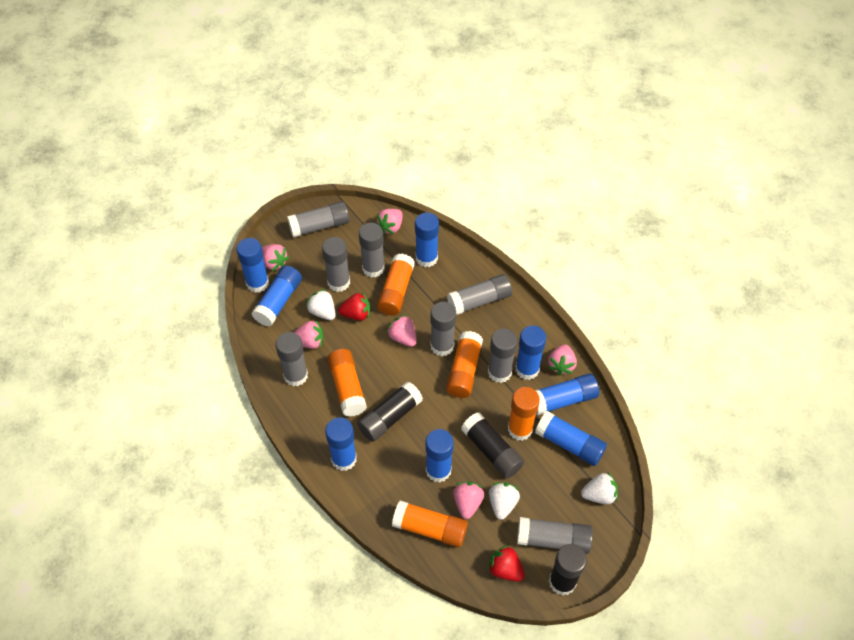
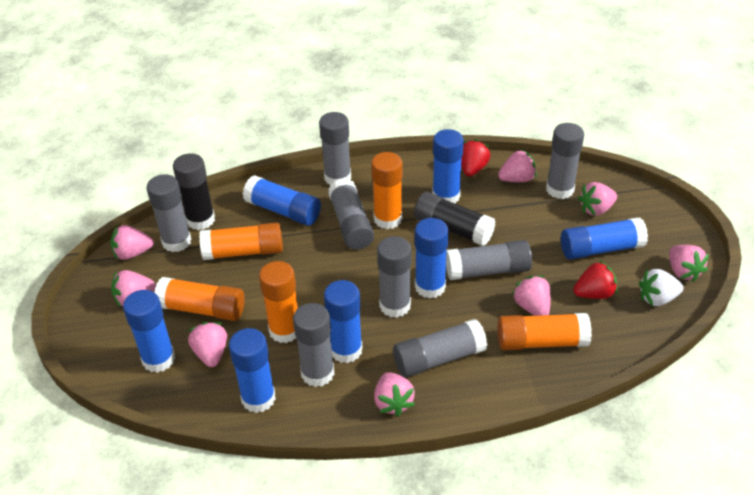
black glue stick: 3 -> 2
blue glue stick: 8 -> 7
pink strawberry: 6 -> 8
white strawberry: 3 -> 1

